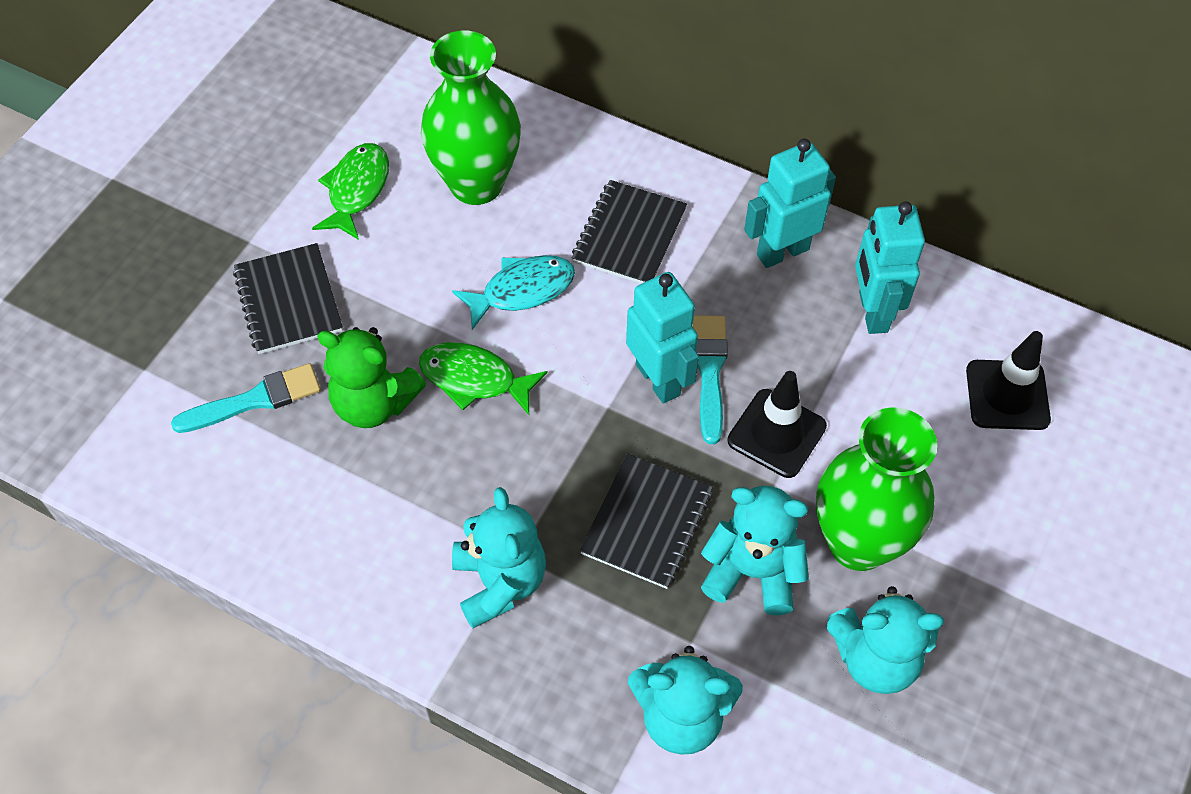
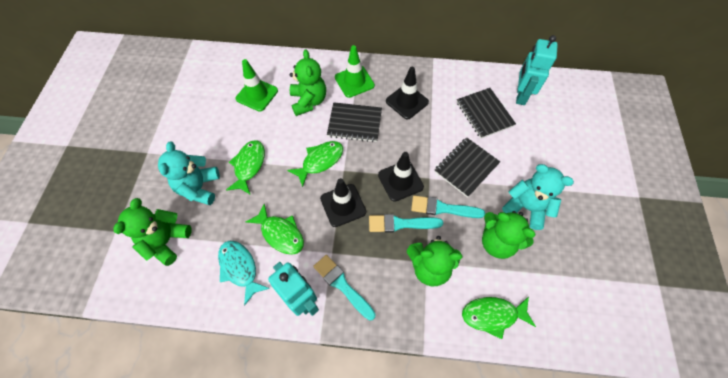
black traffic cone: 2 -> 3
green fish: 2 -> 4
green teddy bear: 1 -> 4
green traffic cone: 0 -> 2
green vase: 2 -> 0
turquoise brush: 2 -> 3
turquoise robot: 3 -> 2
turquoise teddy bear: 4 -> 2

